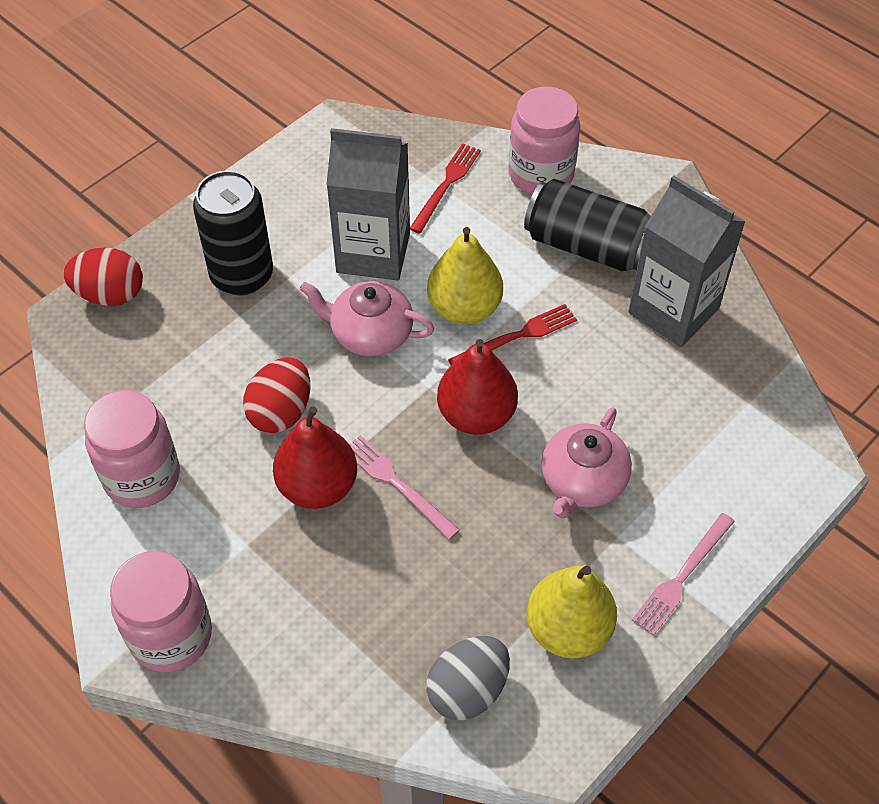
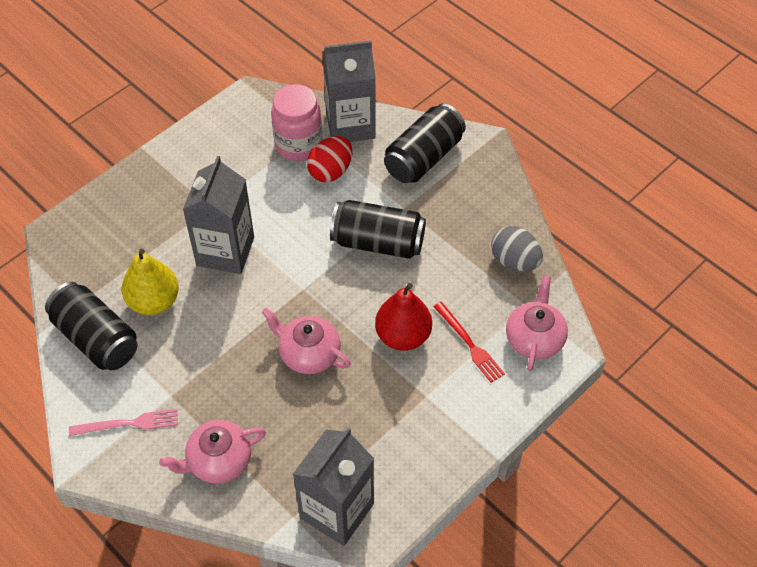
black can: 2 -> 3
grey carton: 2 -> 3
pink fork: 2 -> 1
pink jar: 3 -> 1
pink teapot: 2 -> 3
red egg: 2 -> 1
red fork: 2 -> 1
red pear: 2 -> 1
yellow pear: 2 -> 1

